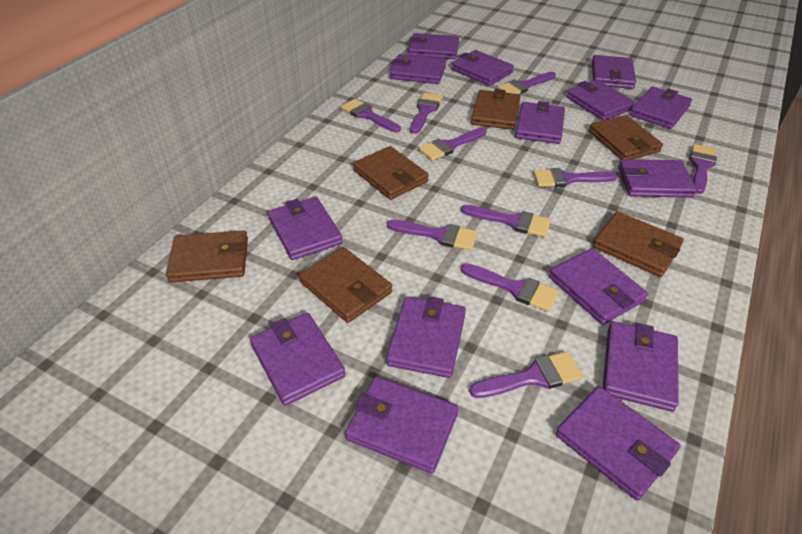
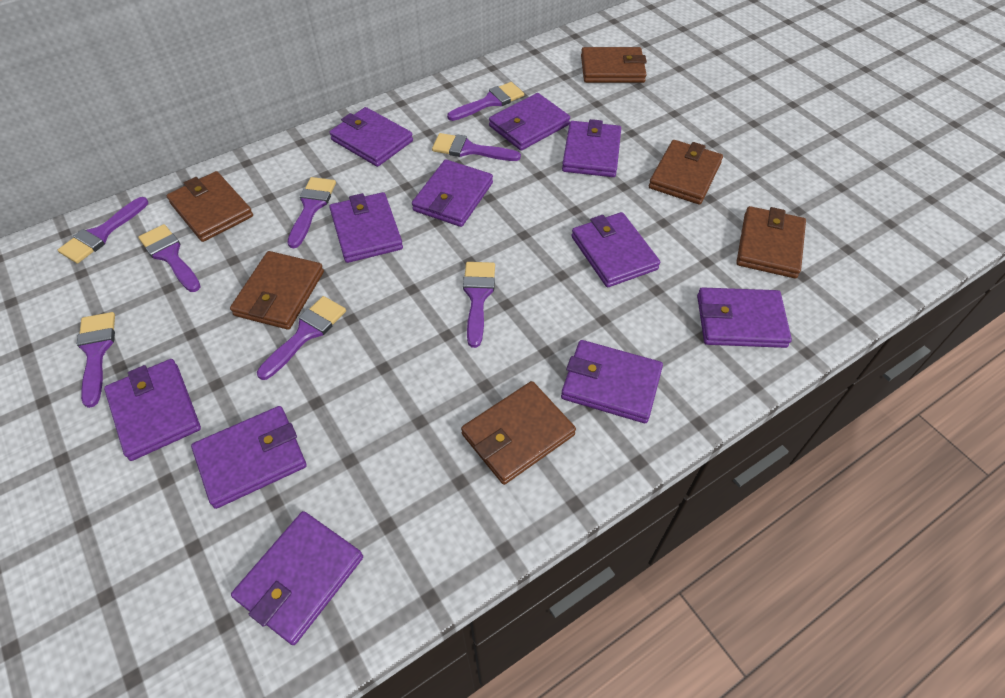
purple brush: 10 -> 8
purple wallet: 15 -> 11

